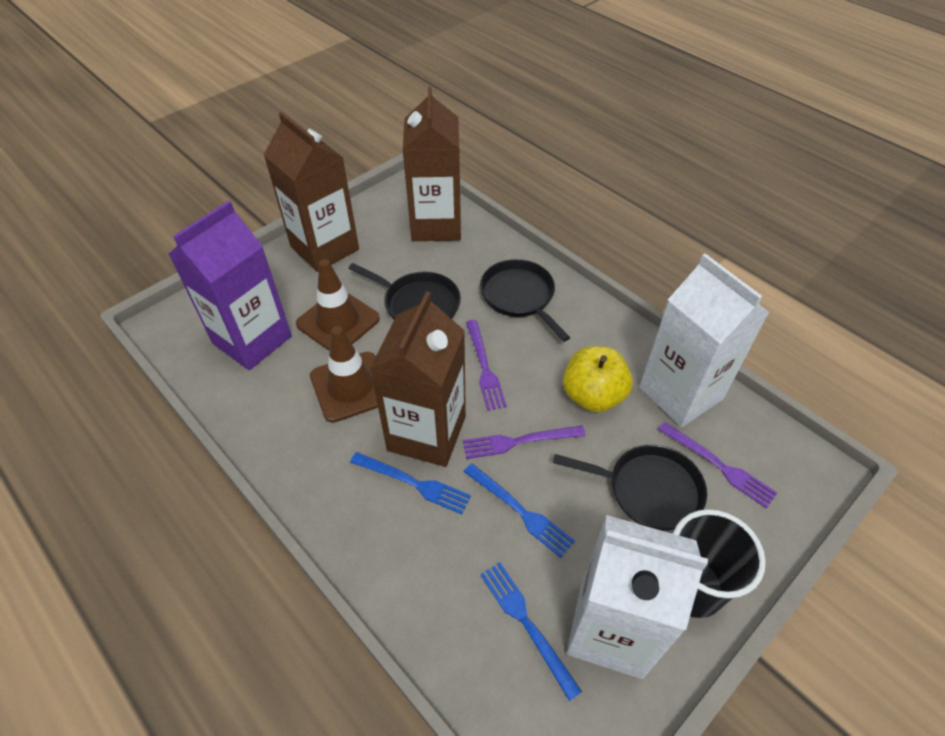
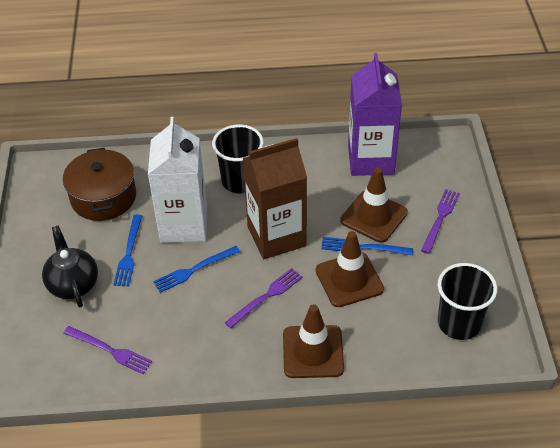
black cup: 1 -> 2
black pan: 3 -> 0
black teapot: 0 -> 1
brown carton: 3 -> 1
brown pot: 0 -> 1
brown traffic cone: 2 -> 3
white carton: 2 -> 1
yellow apple: 1 -> 0

